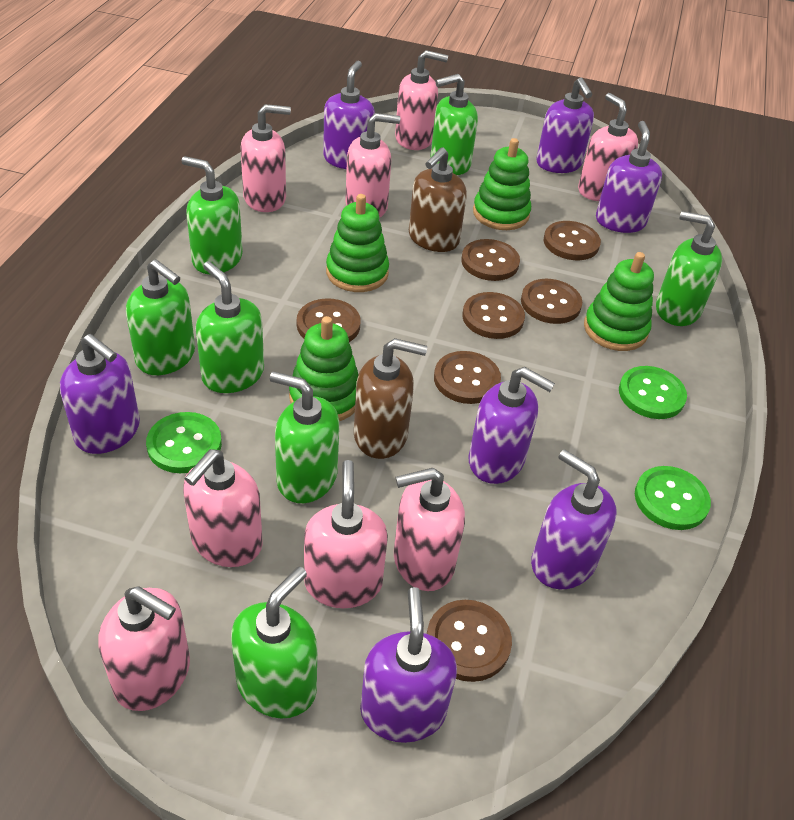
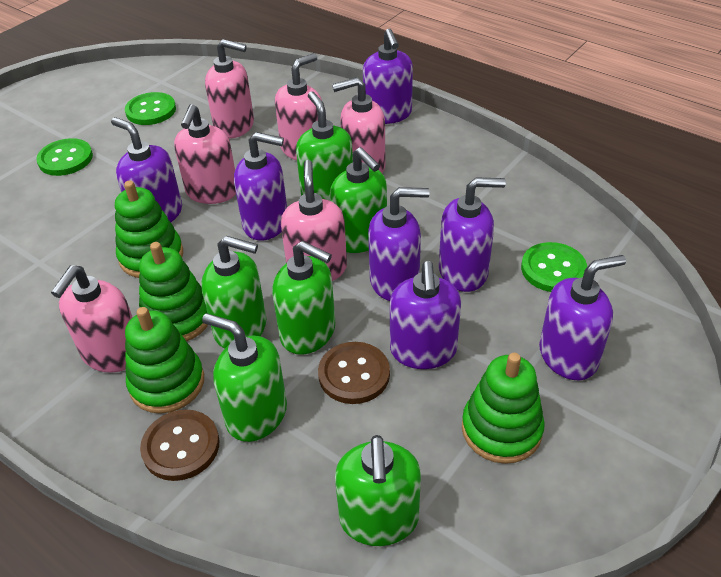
brown button: 7 -> 2
brown soap dispenser: 2 -> 0
green soap dispenser: 7 -> 6
pink soap dispenser: 8 -> 6

